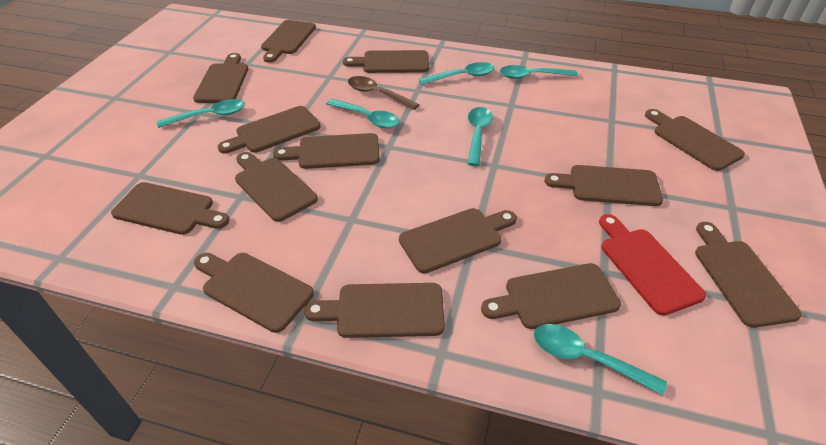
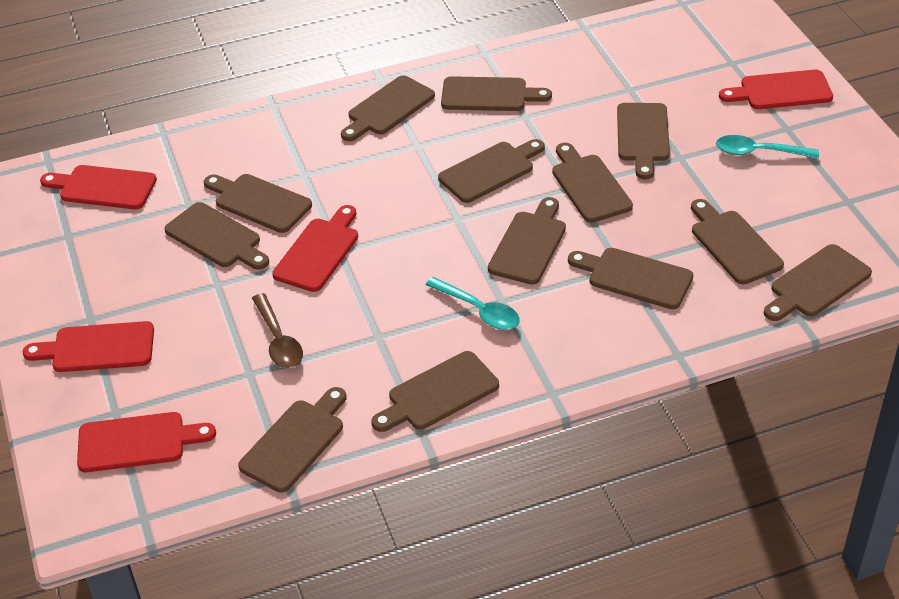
brown cutting board: 14 -> 13
red cutting board: 1 -> 5
turquoise spoon: 6 -> 2

